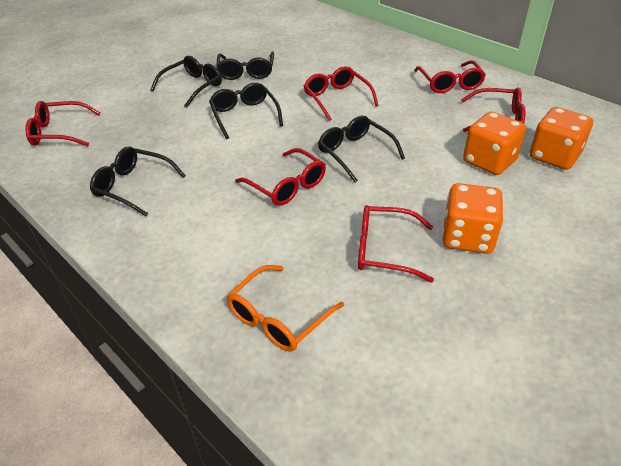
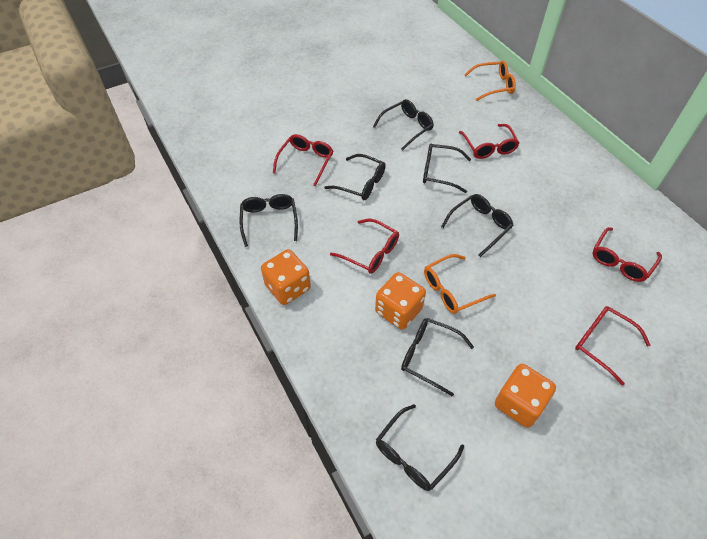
black glasses: 5 -> 7
orange glasses: 1 -> 2
red glasses: 6 -> 5

